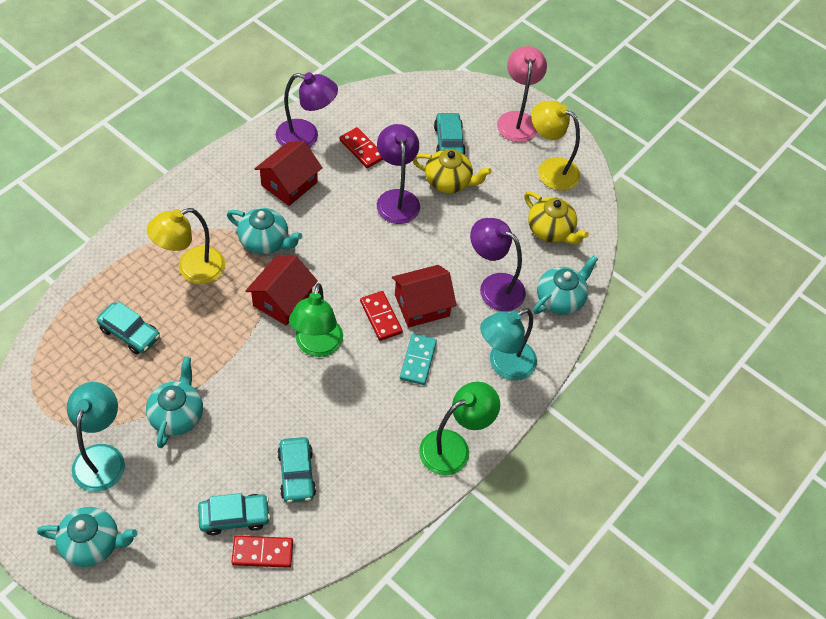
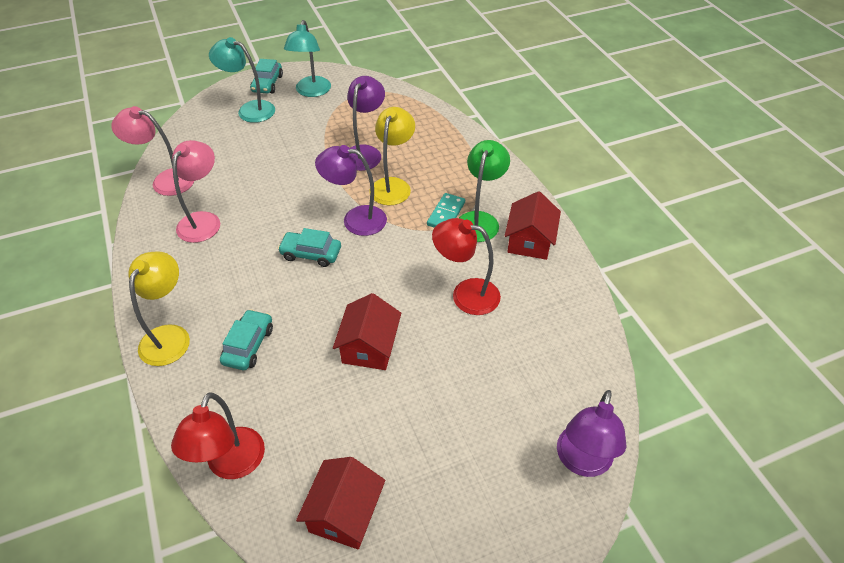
green lamp: 2 -> 1
pink lamp: 1 -> 2
red domino: 3 -> 0
red lamp: 0 -> 2
turquoise car: 4 -> 3
turquoise teapot: 4 -> 0
yellow teapot: 2 -> 0

